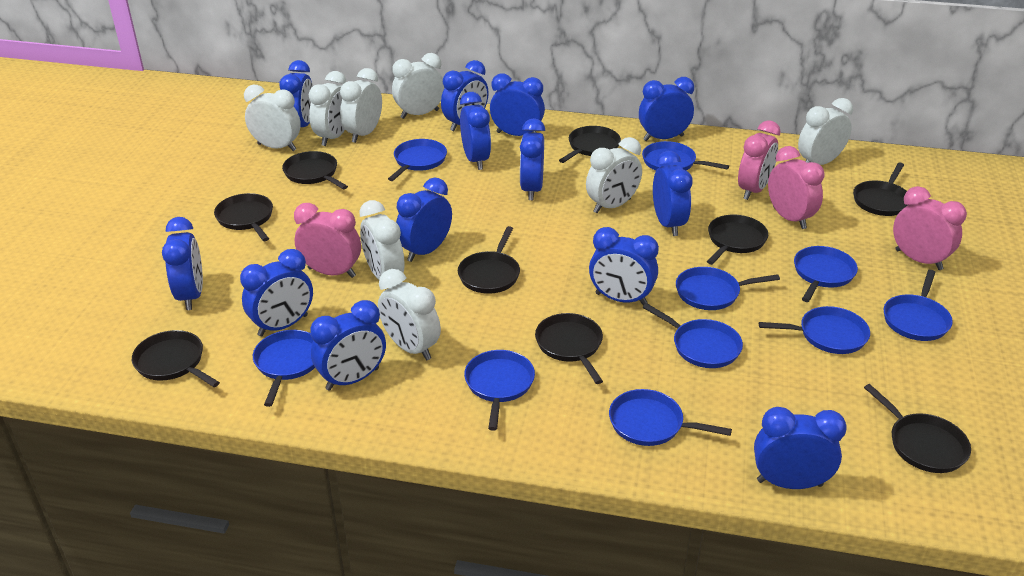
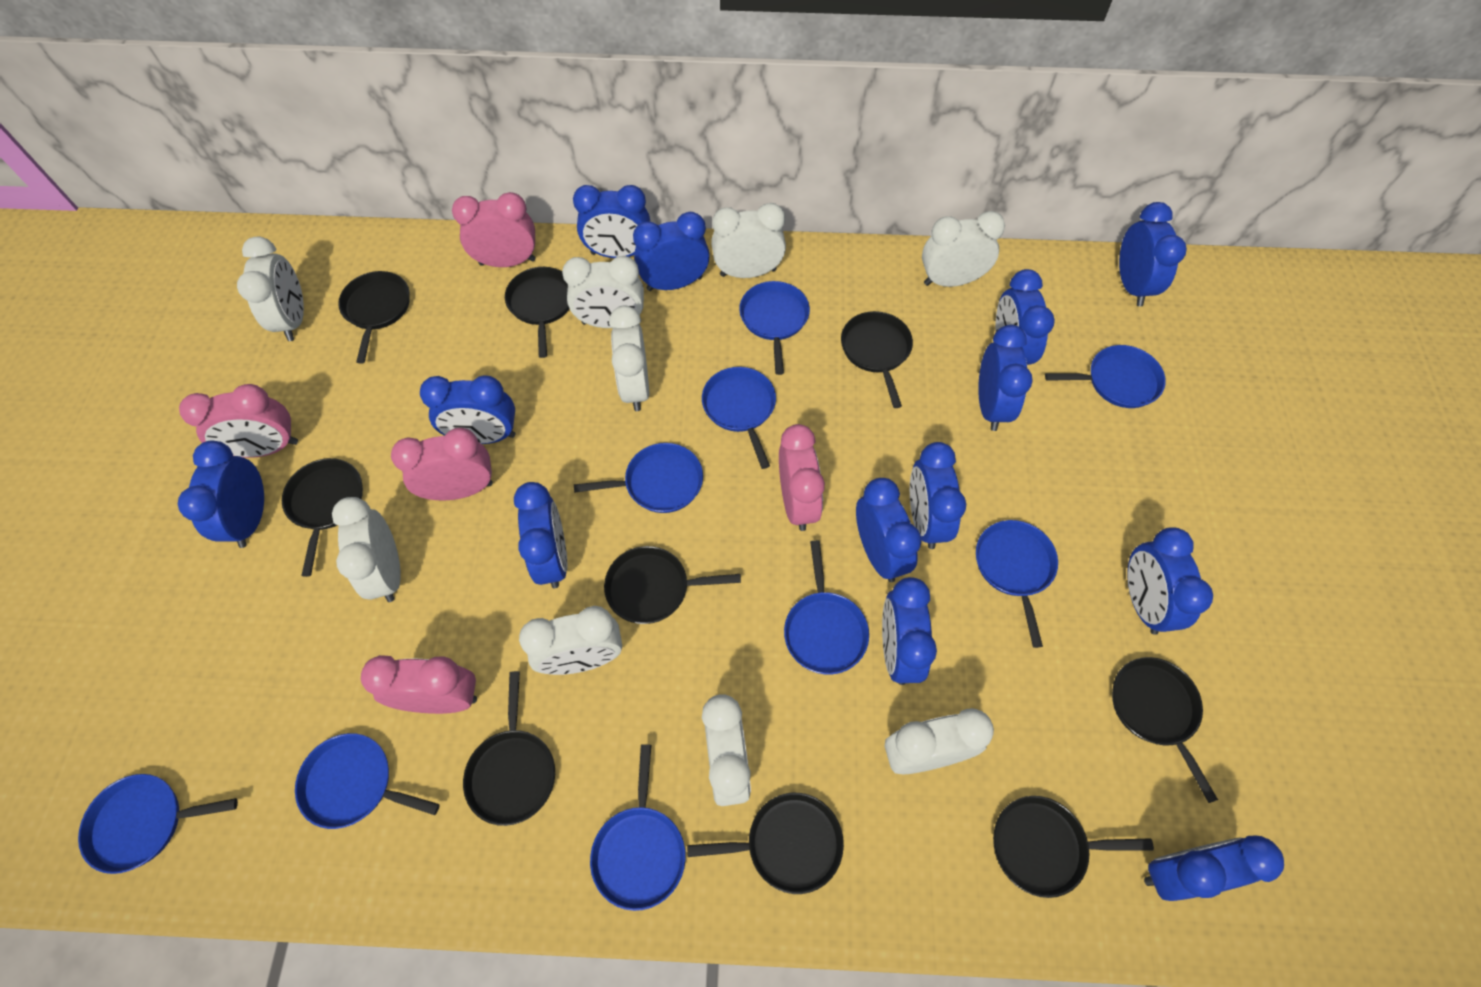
blue pan: 10 -> 9
pink clock: 4 -> 5
white clock: 8 -> 9

